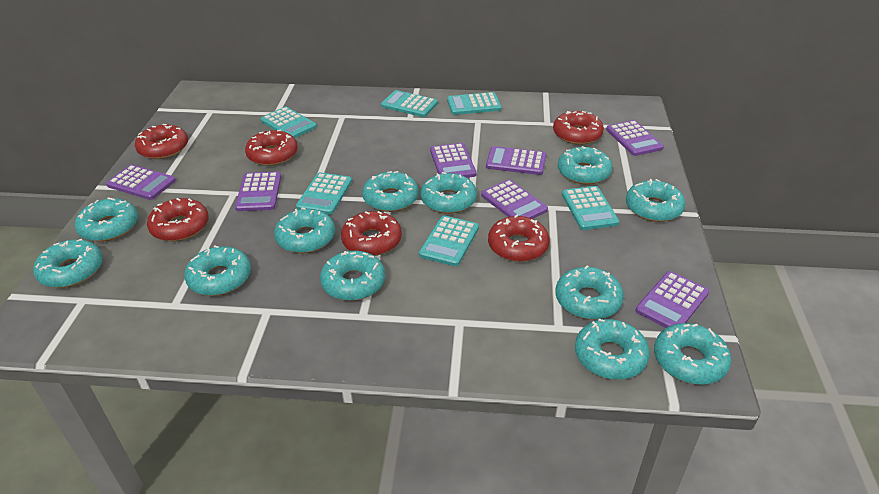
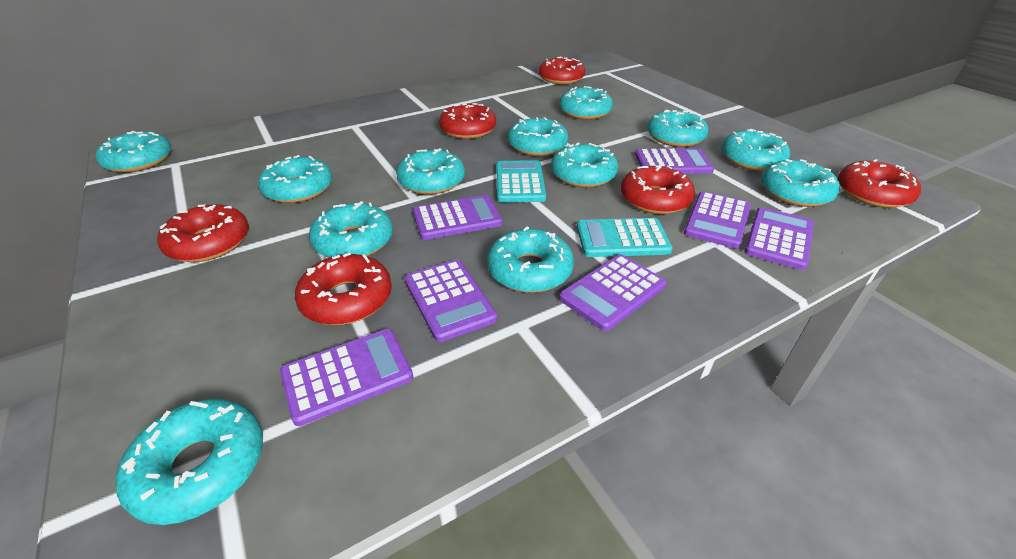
turquoise calculator: 6 -> 2

